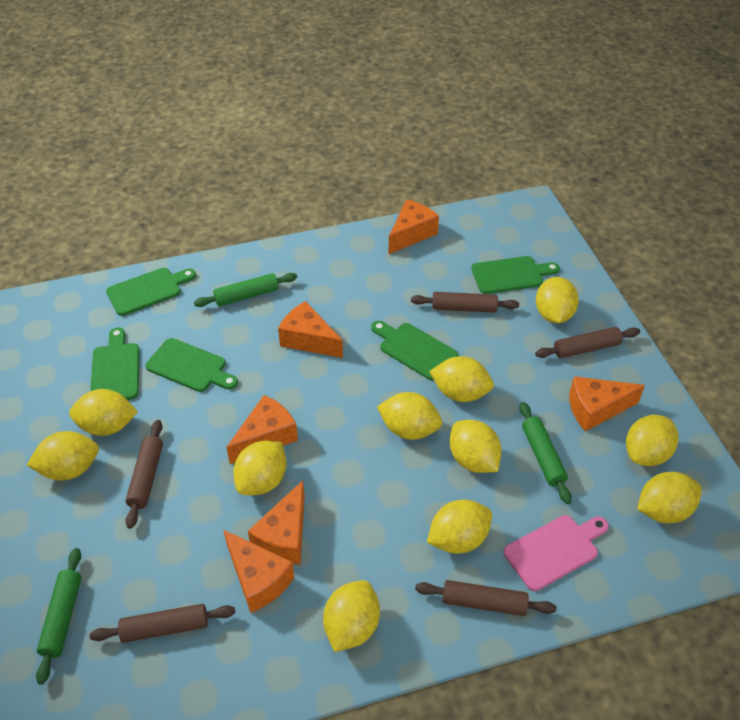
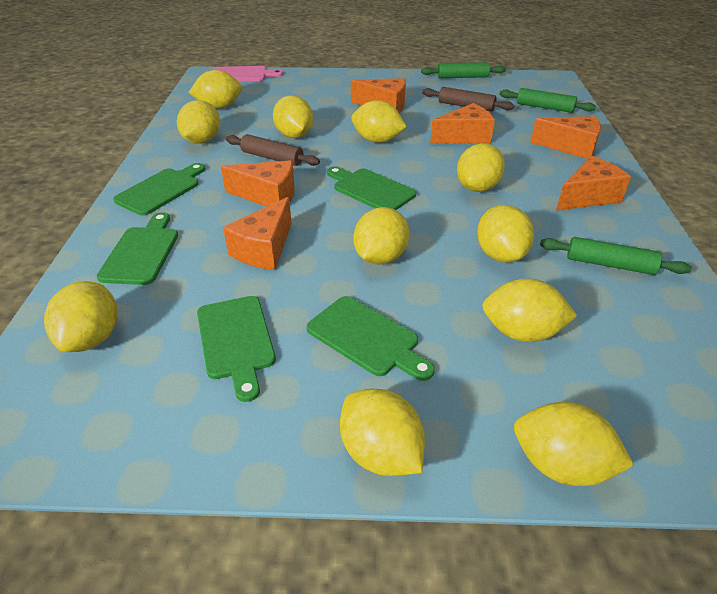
brown rolling pin: 5 -> 2

